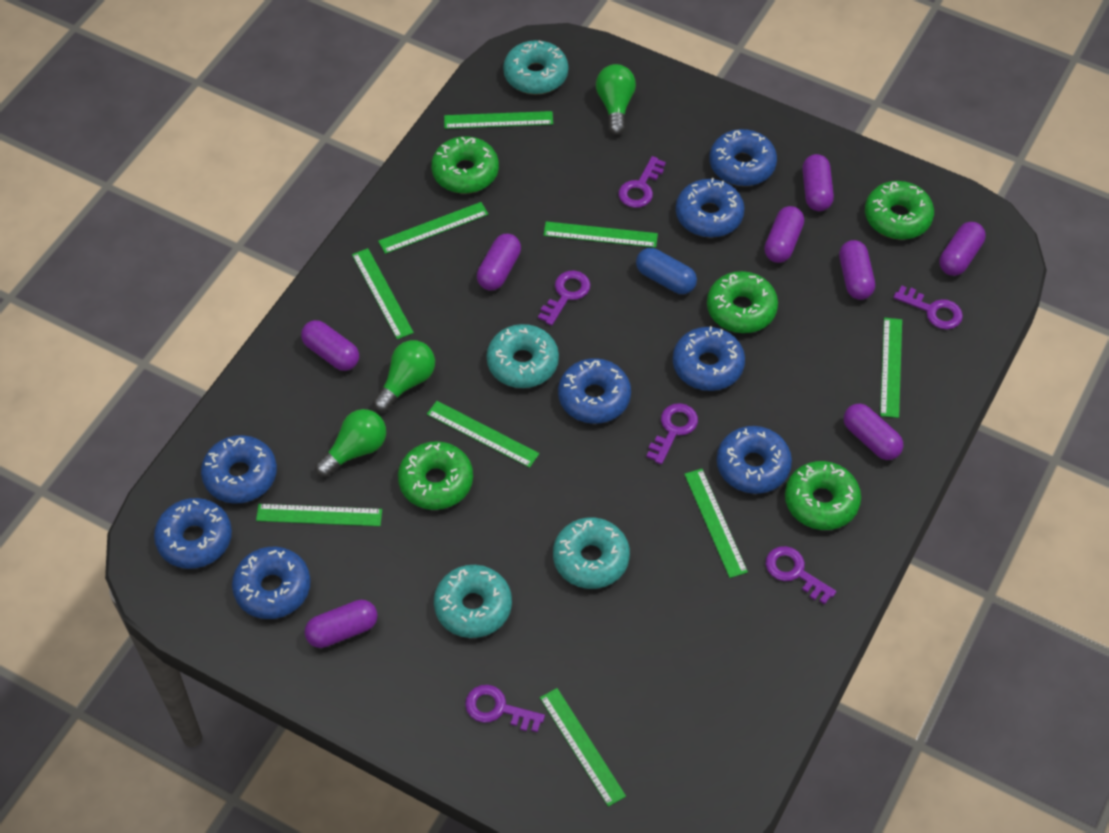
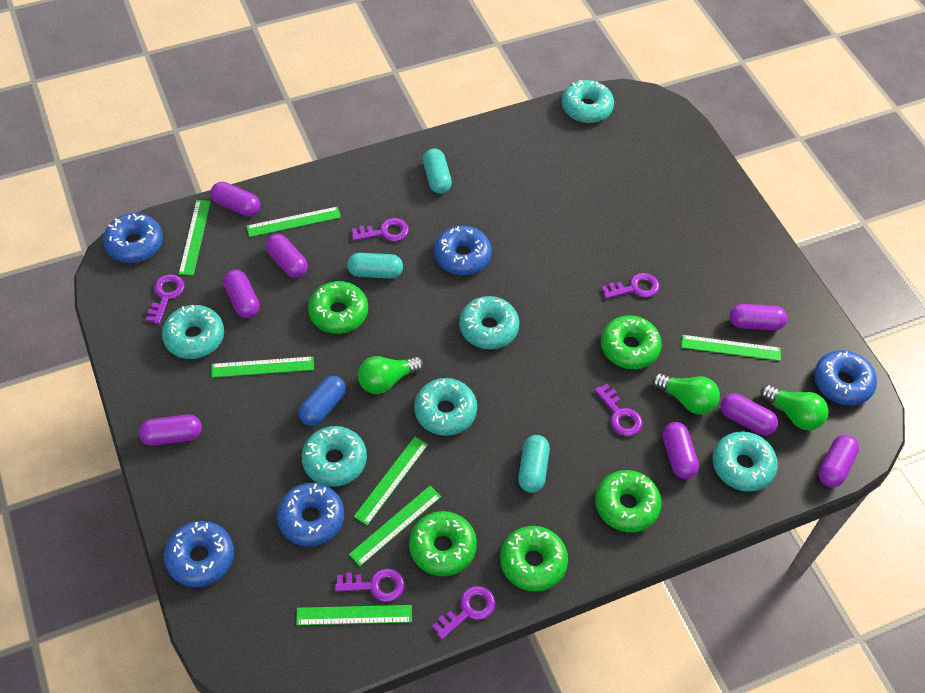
blue donut: 8 -> 5
green ruler: 9 -> 7
turquoise capsule: 0 -> 3
turquoise donut: 4 -> 6

